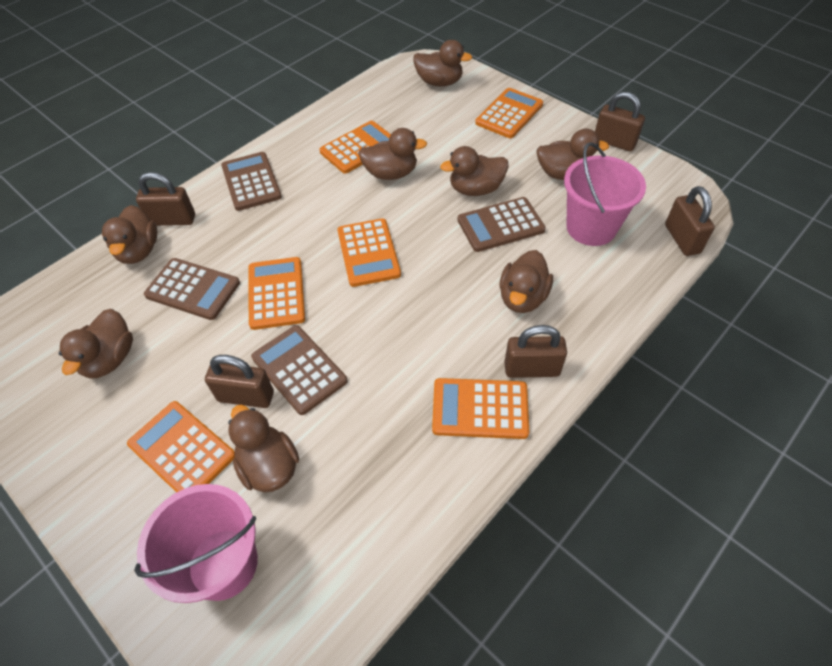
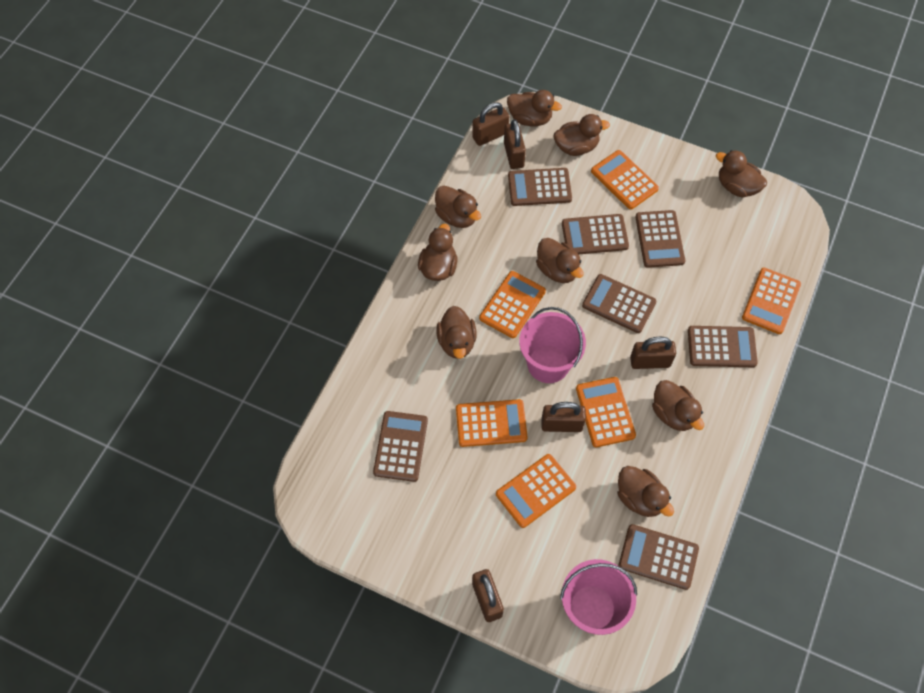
brown calculator: 4 -> 7
brown duck: 8 -> 9

